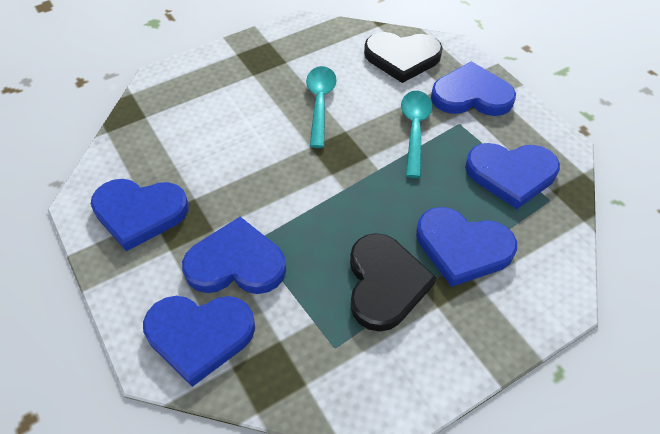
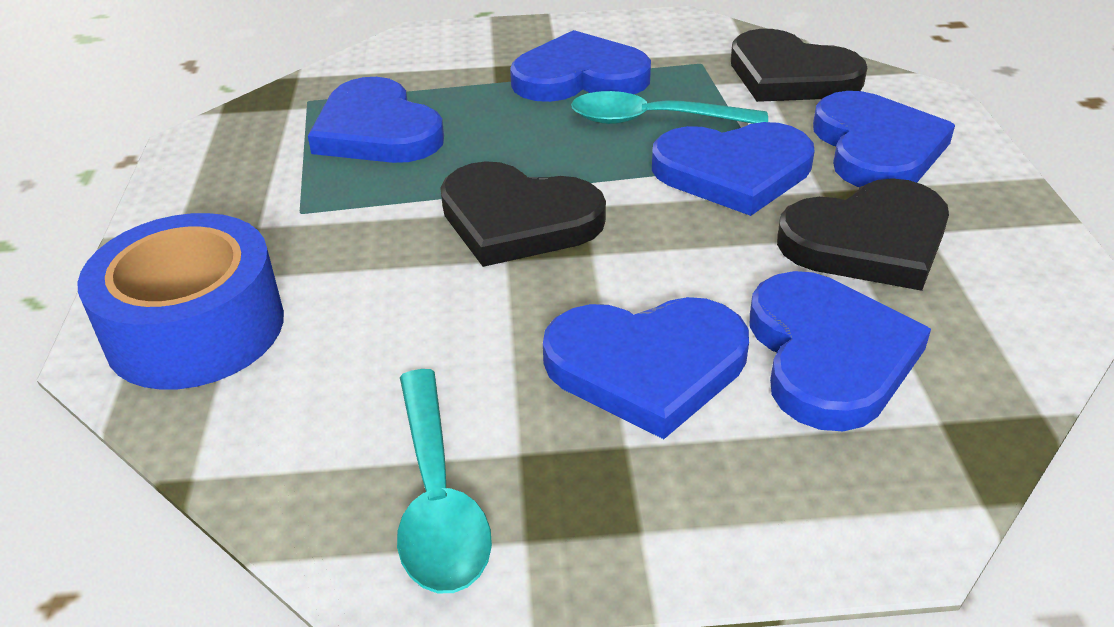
black heart: 2 -> 3
blue tape: 0 -> 1

